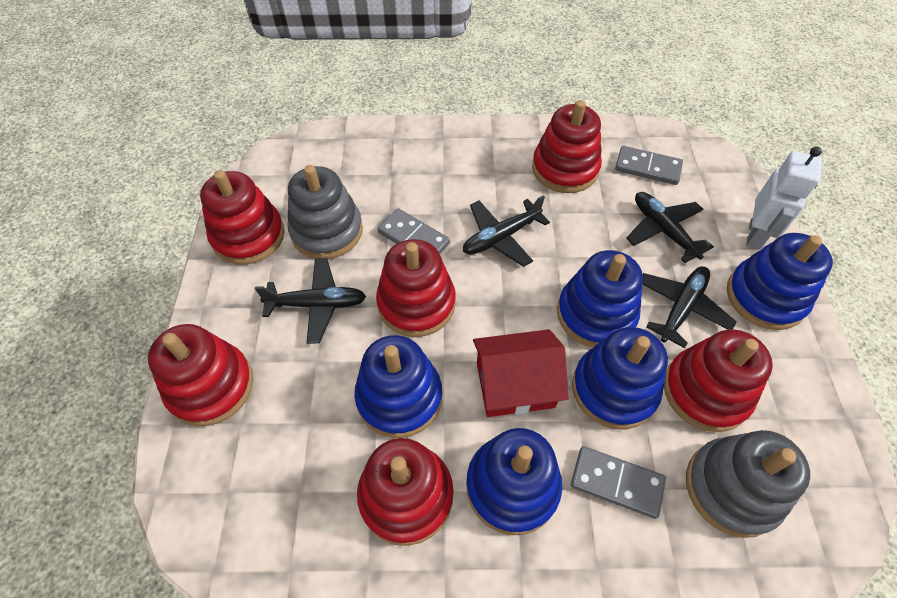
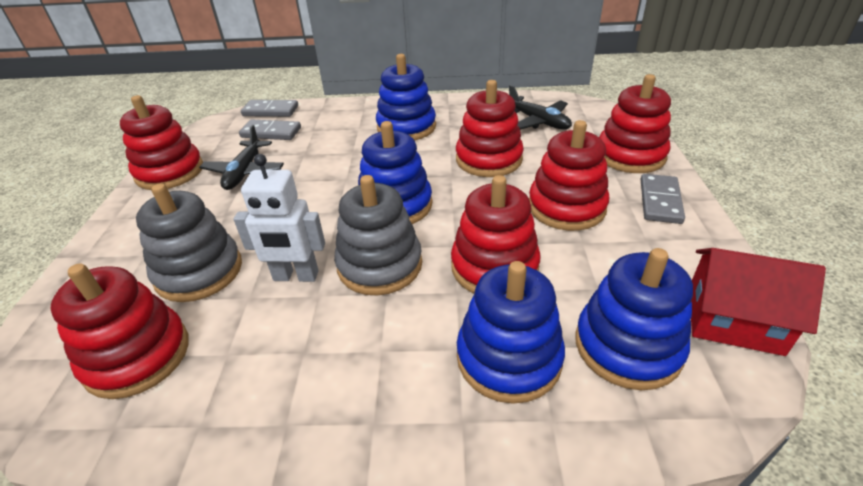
black plane: 4 -> 2
blue stacking toy: 5 -> 4

